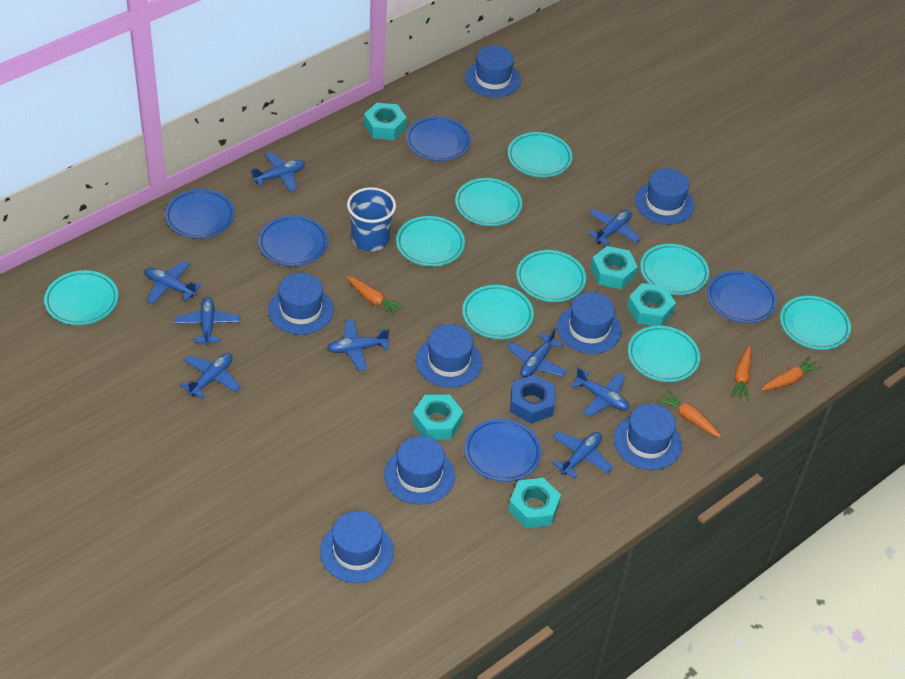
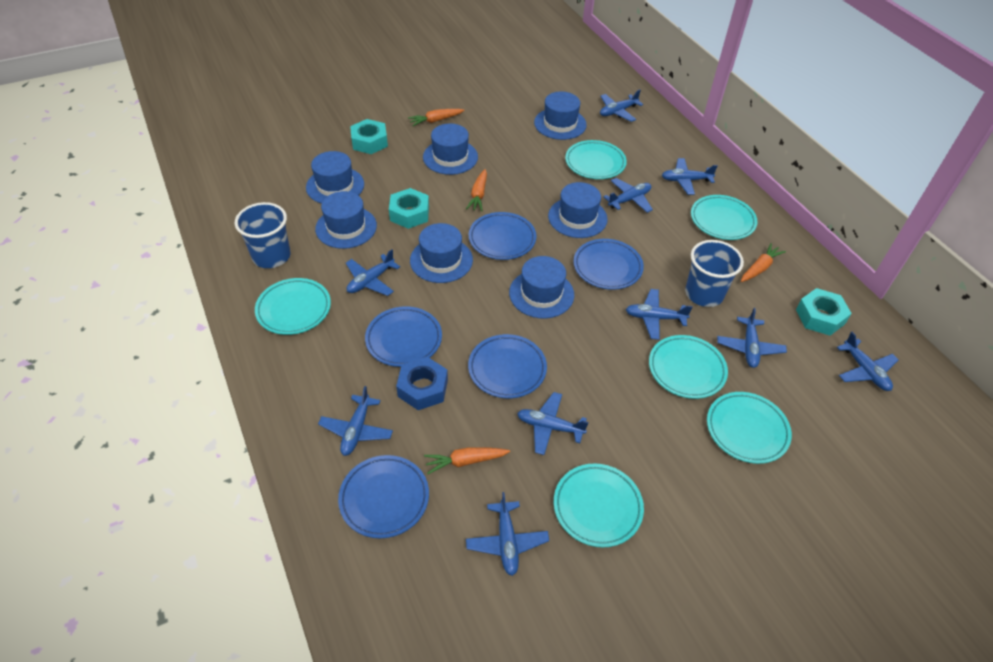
blue cup: 1 -> 2
blue hat: 8 -> 7
blue plane: 9 -> 10
turquoise nut: 5 -> 3
turquoise plate: 9 -> 6

